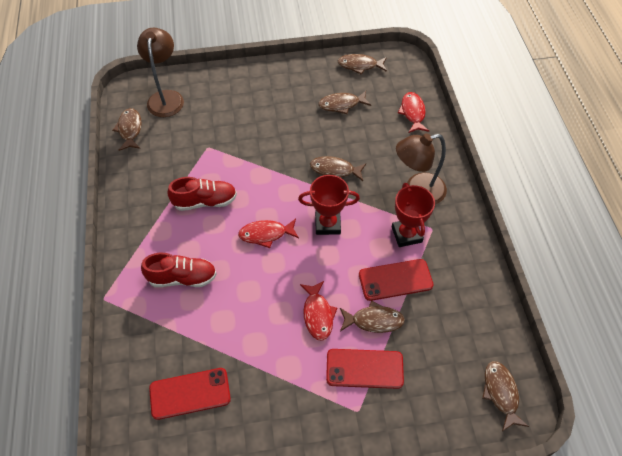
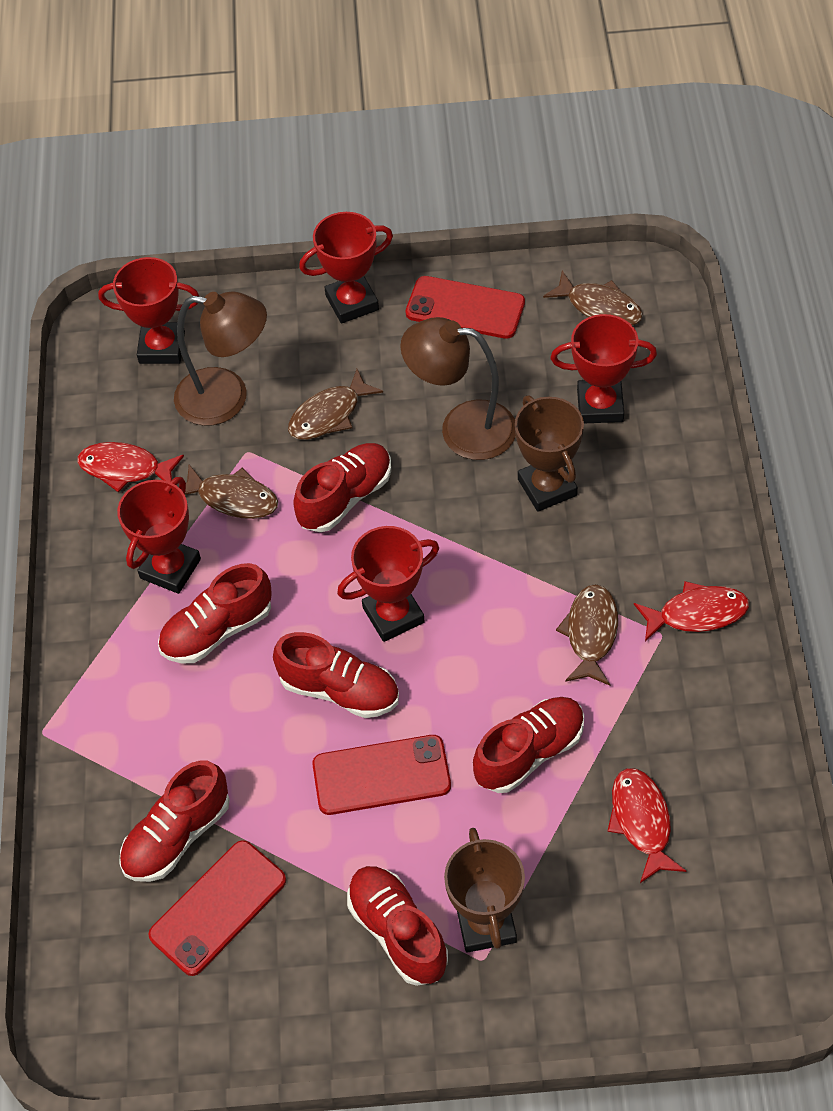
brown fish: 6 -> 4
brown trophy: 0 -> 2
red shoe: 2 -> 6
red trophy: 2 -> 5

